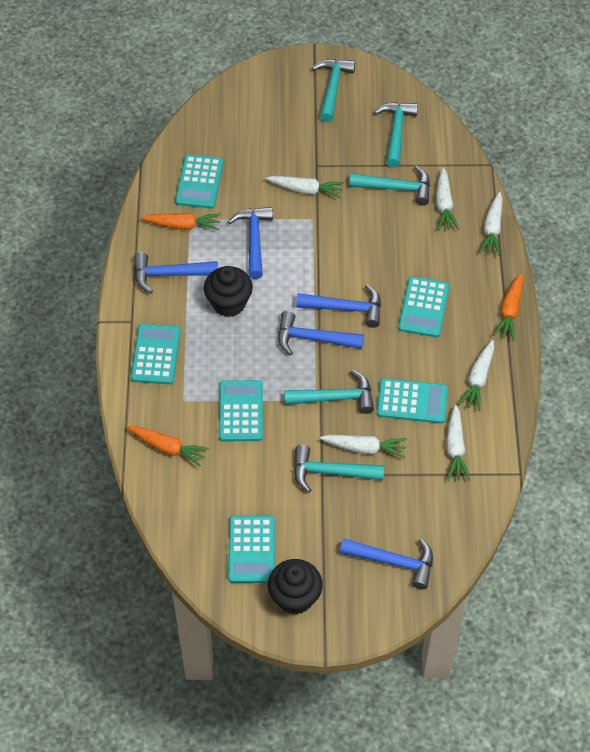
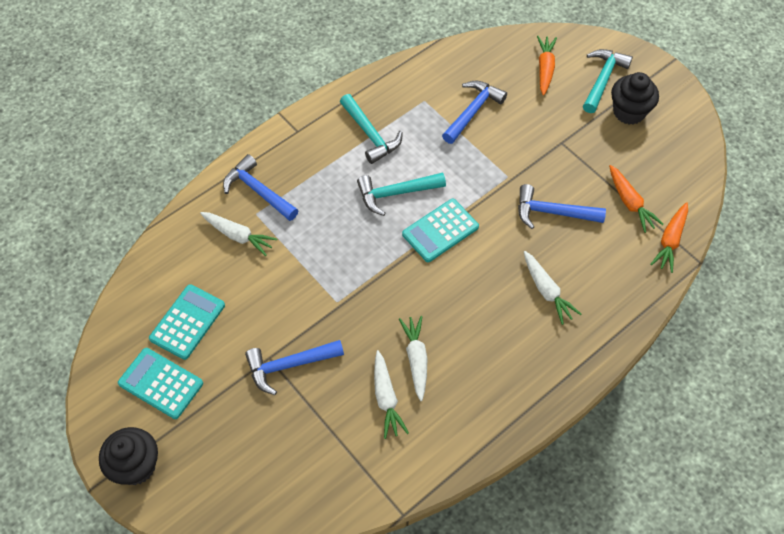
blue hammer: 5 -> 4
turquoise calculator: 6 -> 3
turquoise hammer: 5 -> 3
white carrot: 6 -> 4

